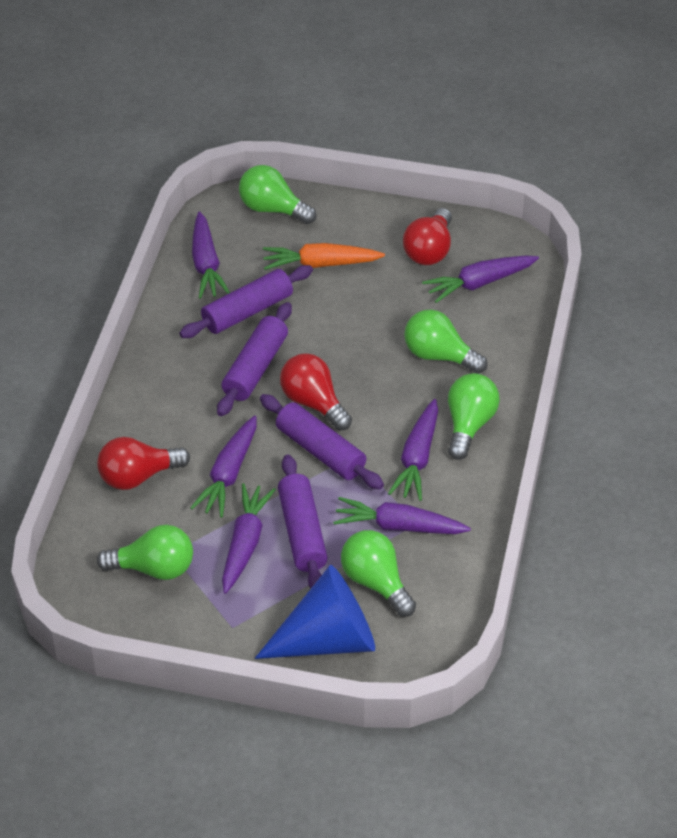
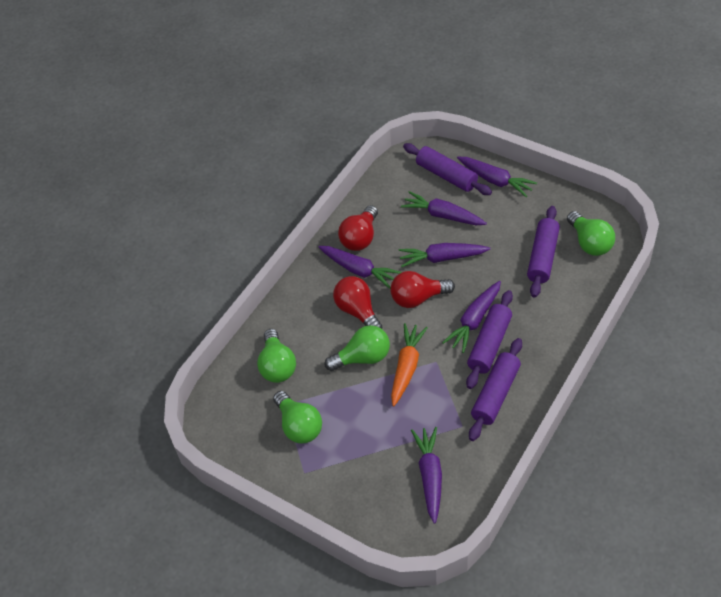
blue cone: 1 -> 0
green light bulb: 5 -> 4

